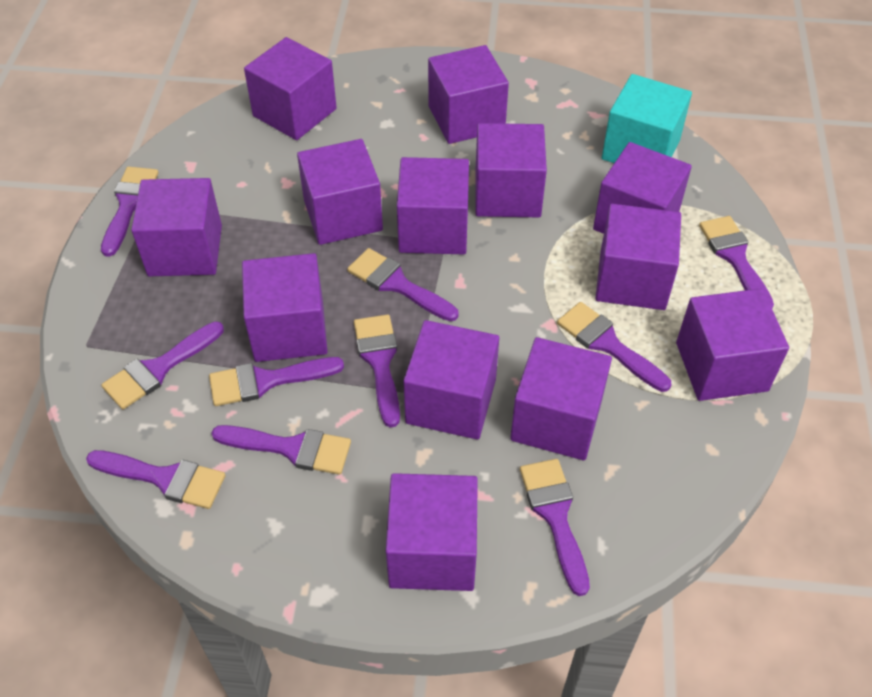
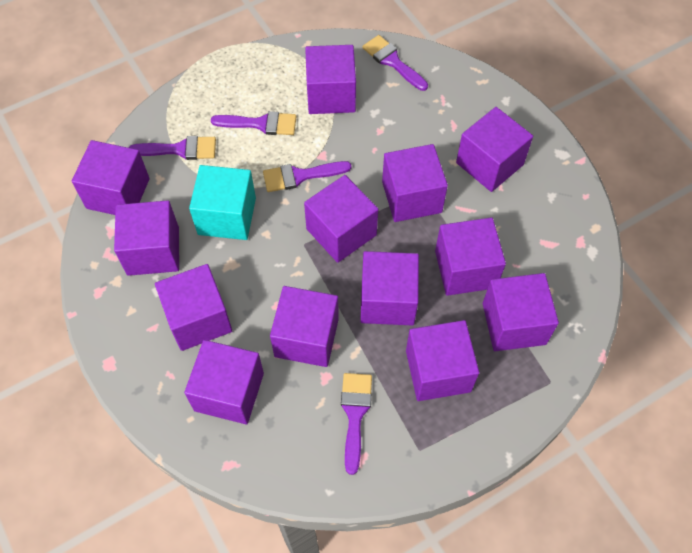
purple brush: 10 -> 5

